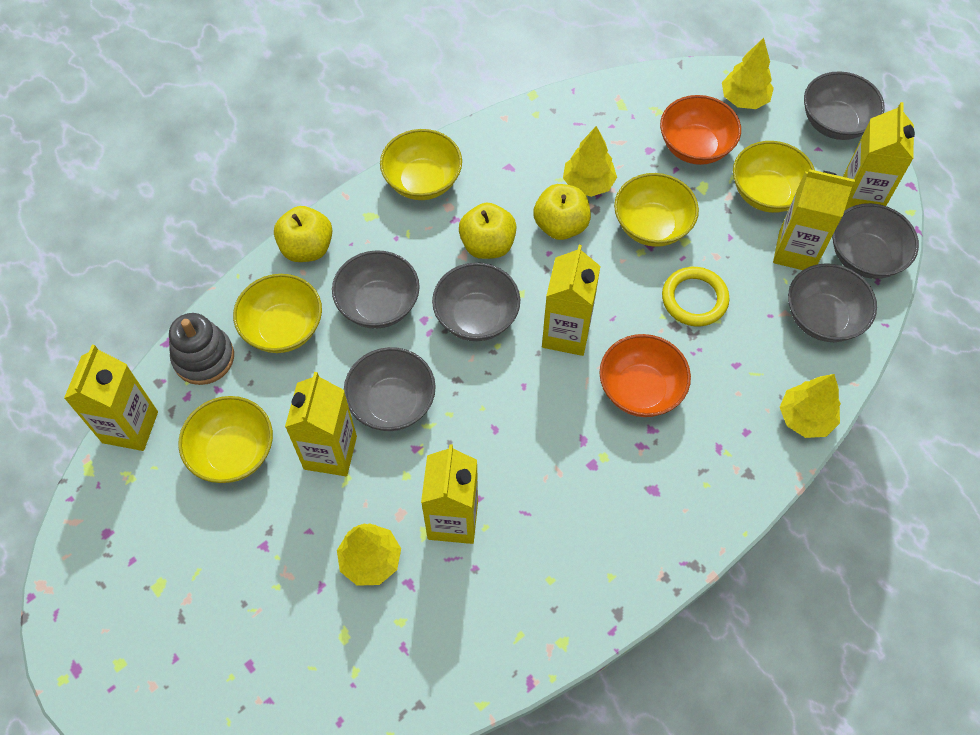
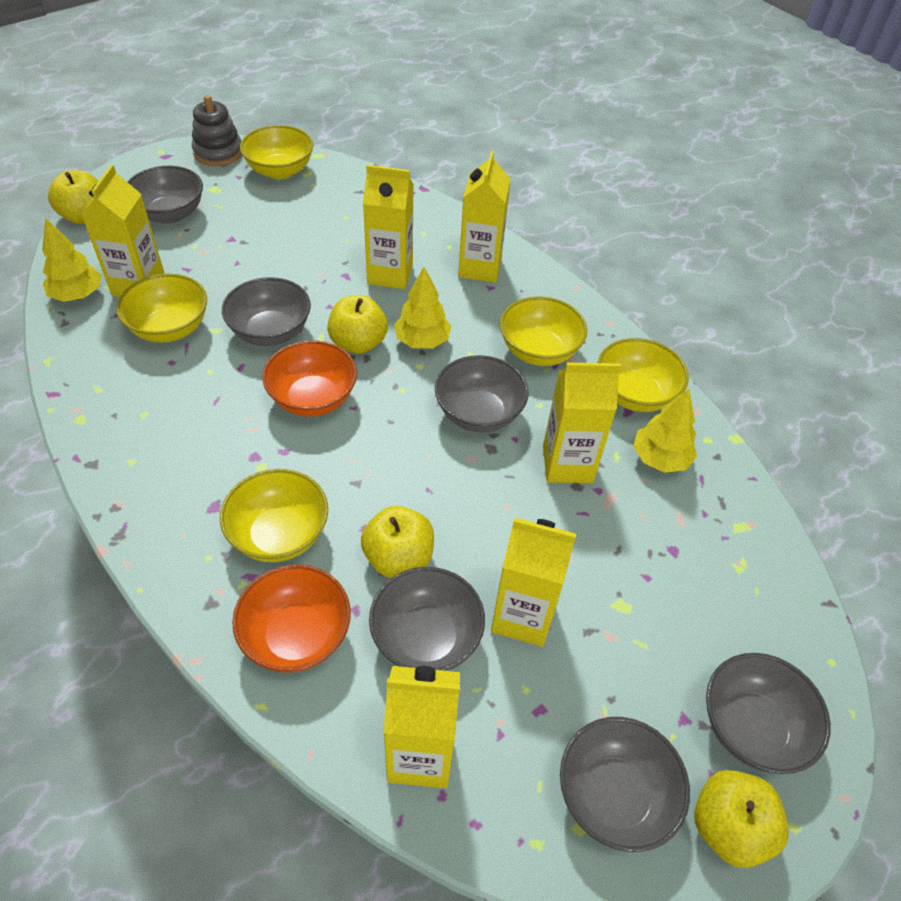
yellow apple: 3 -> 4
yellow ring: 1 -> 0
yellow tree: 4 -> 3

